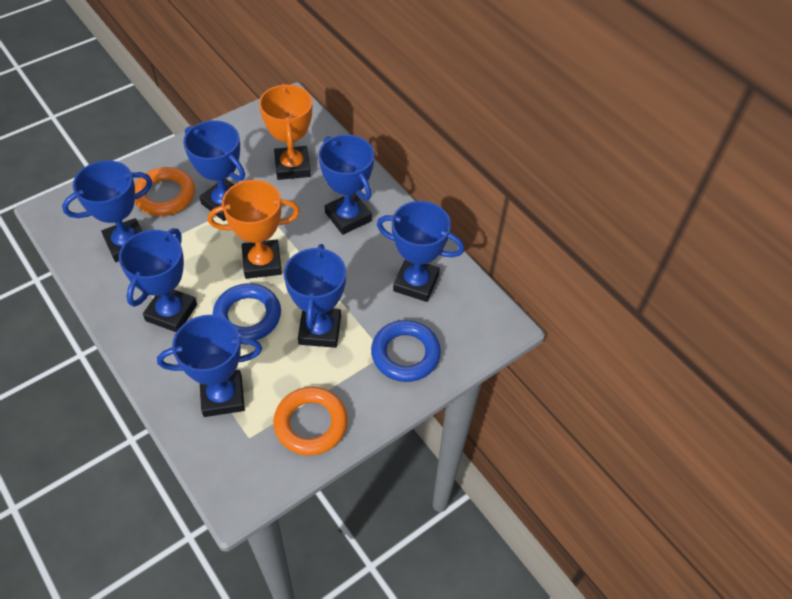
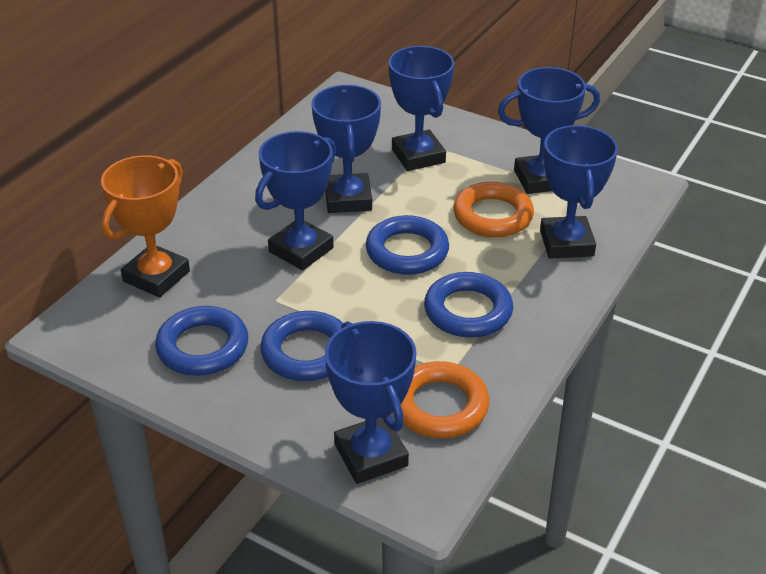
blue ring: 2 -> 4
blue trophy: 7 -> 6
orange trophy: 2 -> 1

